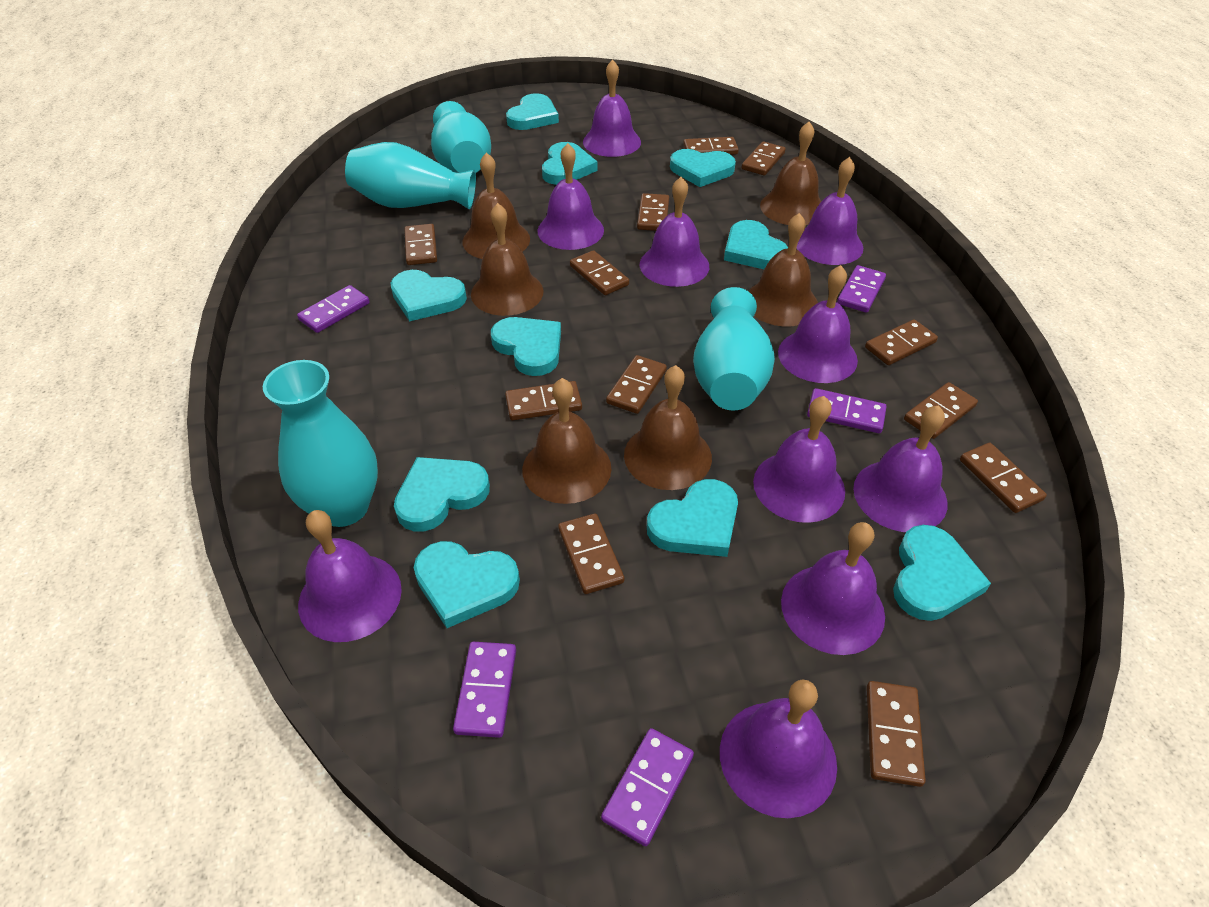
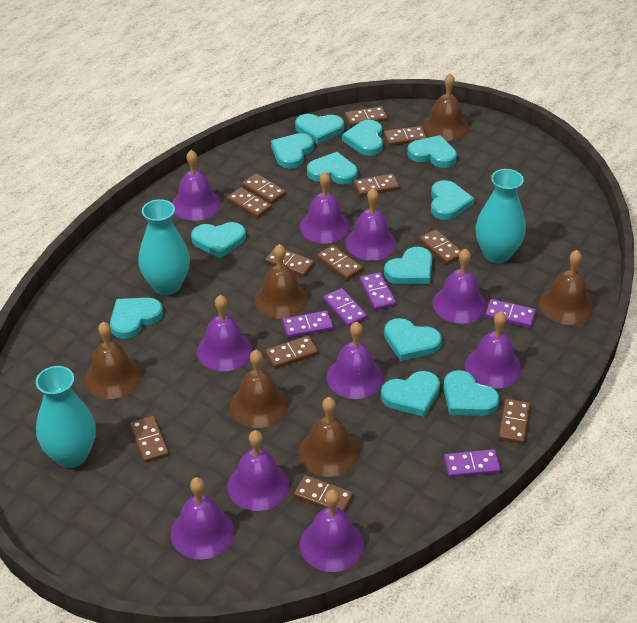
turquoise heart: 10 -> 12
turquoise vase: 4 -> 3

